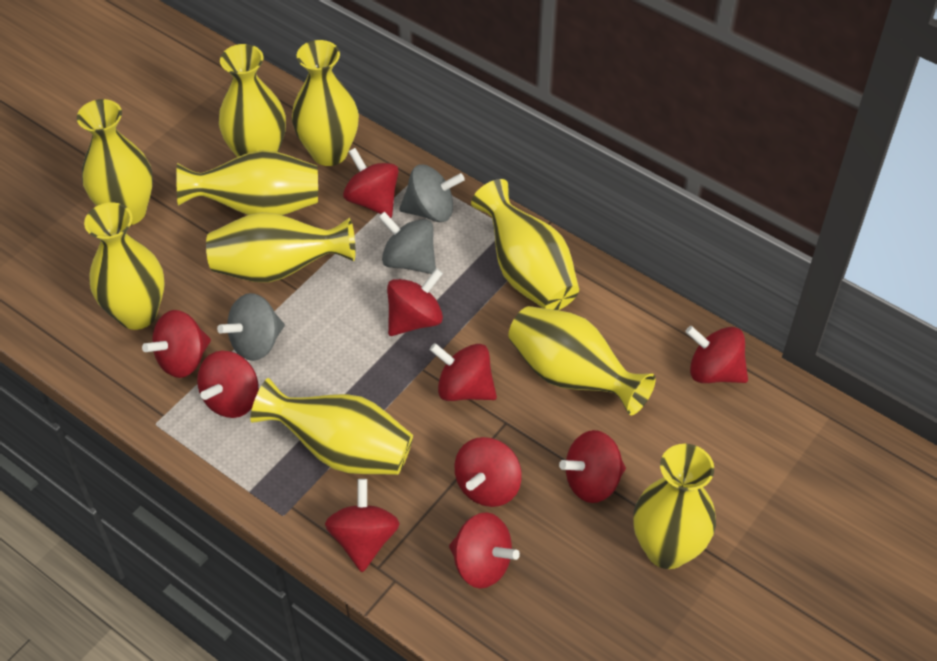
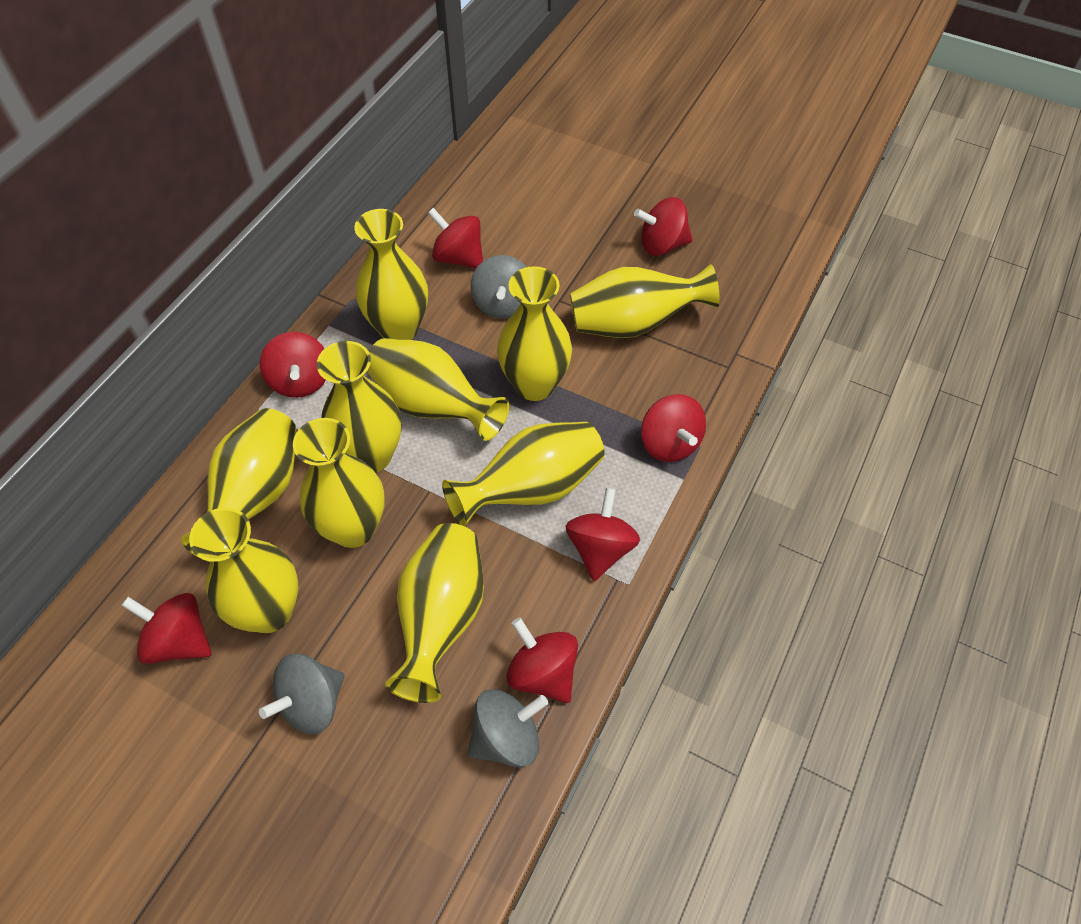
red spinning top: 10 -> 7

